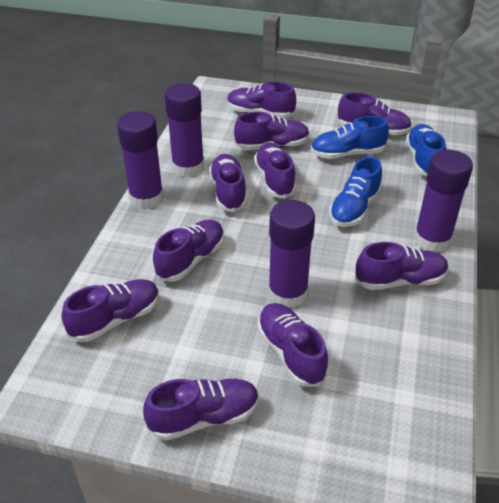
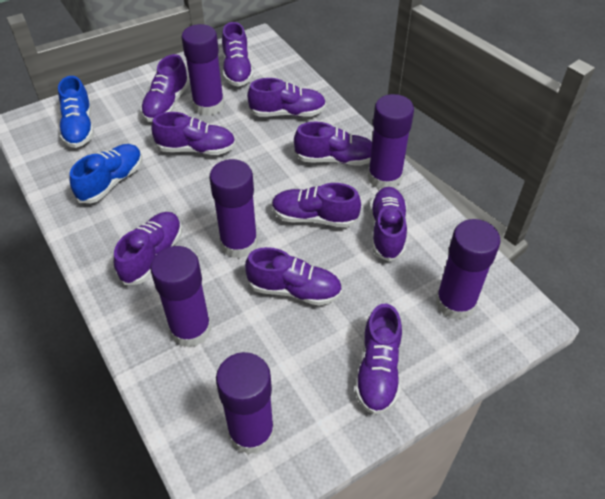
blue shoe: 3 -> 2
purple glue stick: 4 -> 6

